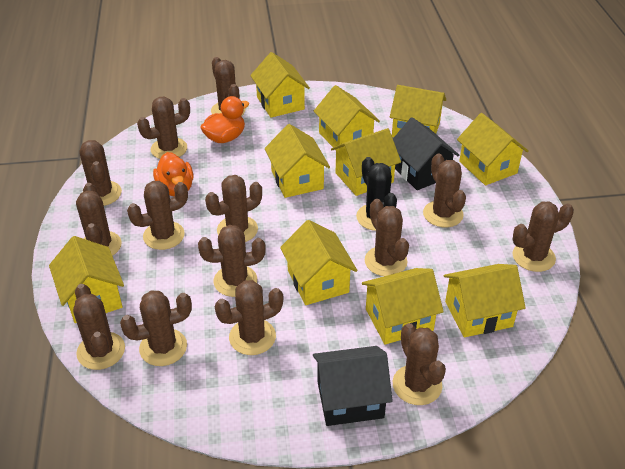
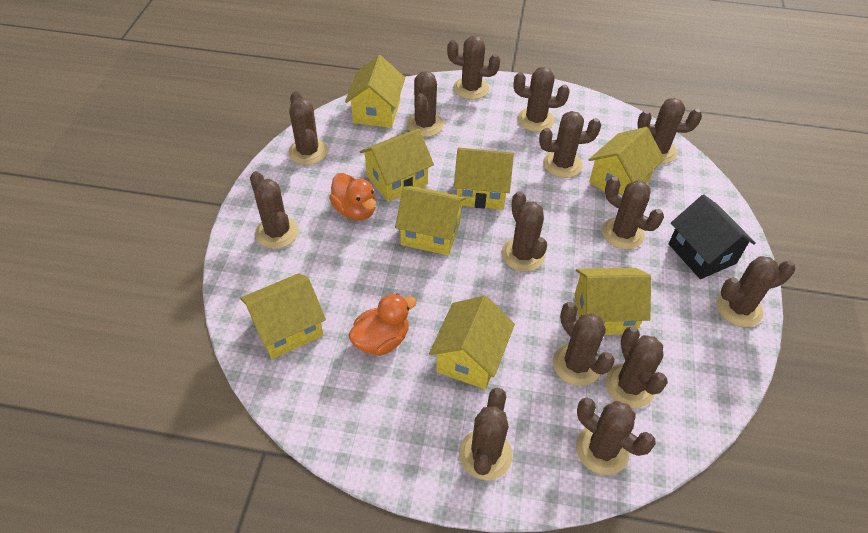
black cactus: 1 -> 0
black house: 2 -> 1
yellow house: 10 -> 8

